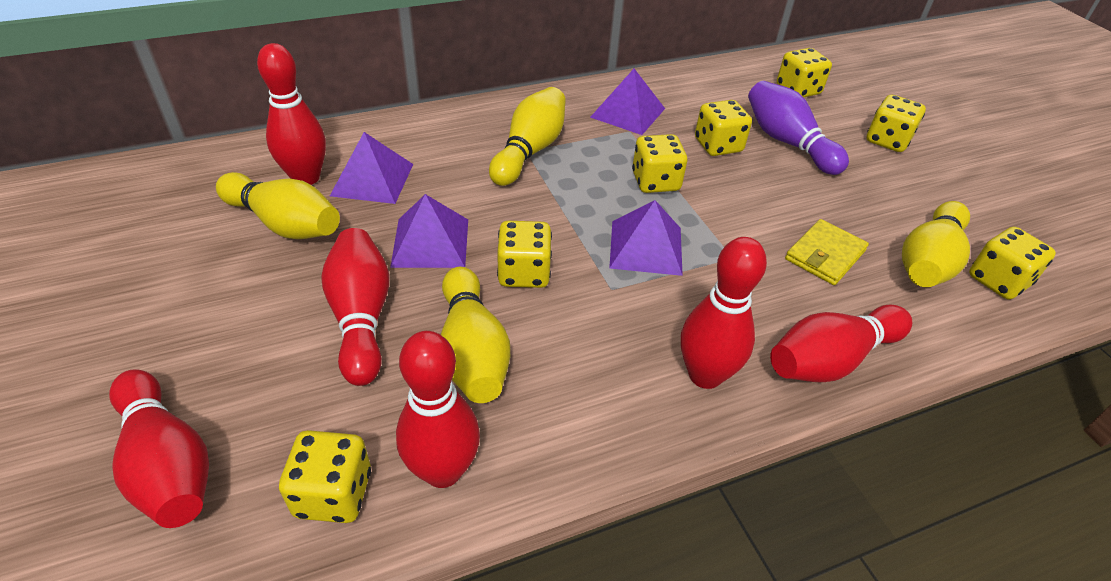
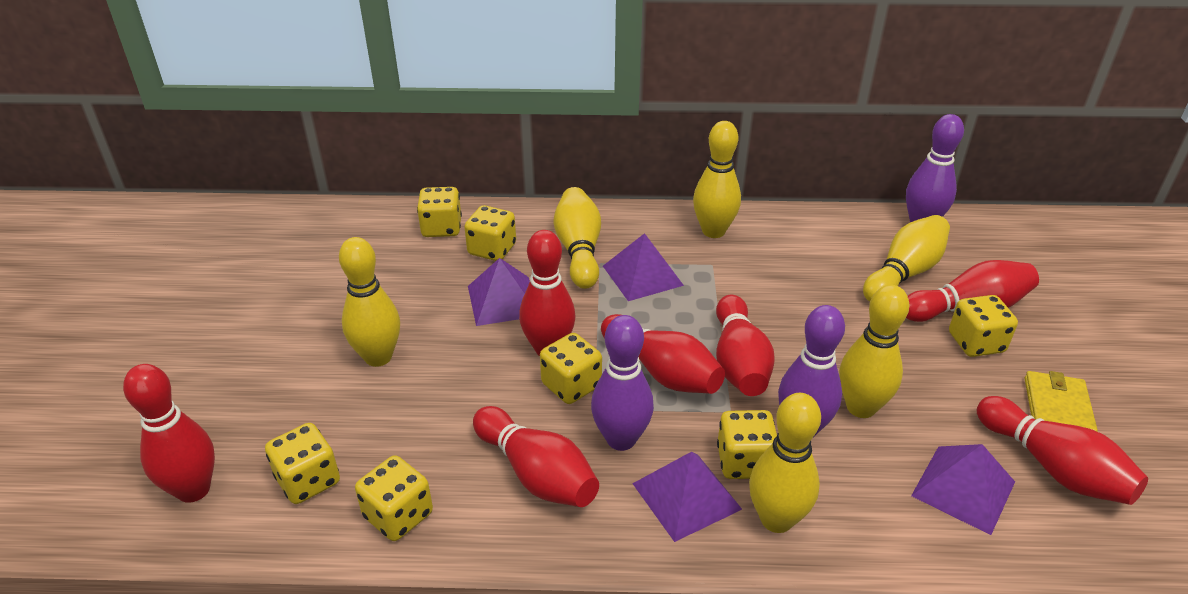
purple bowling pin: 1 -> 3
red bowling pin: 6 -> 7
yellow bowling pin: 4 -> 6

